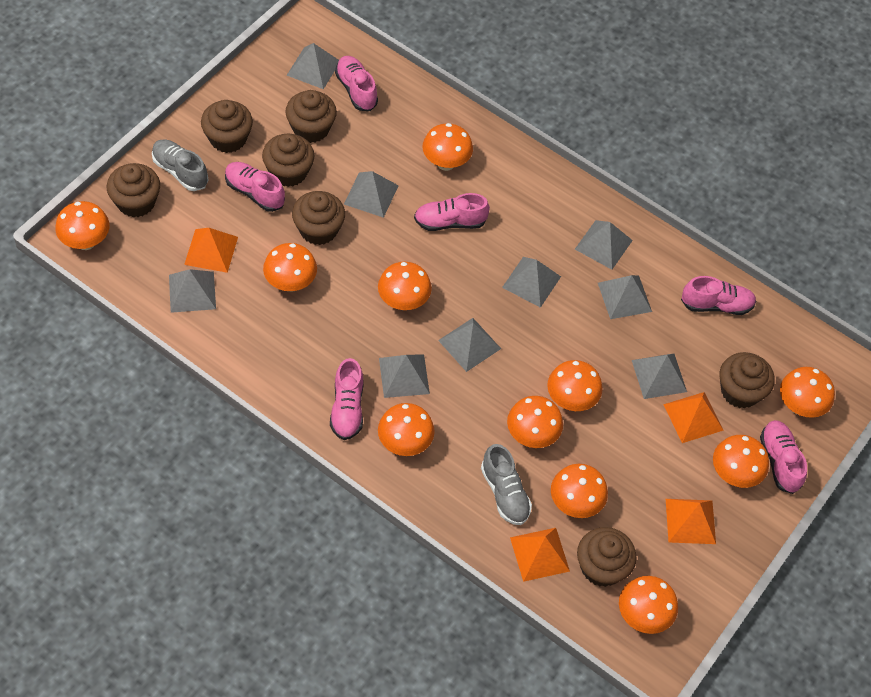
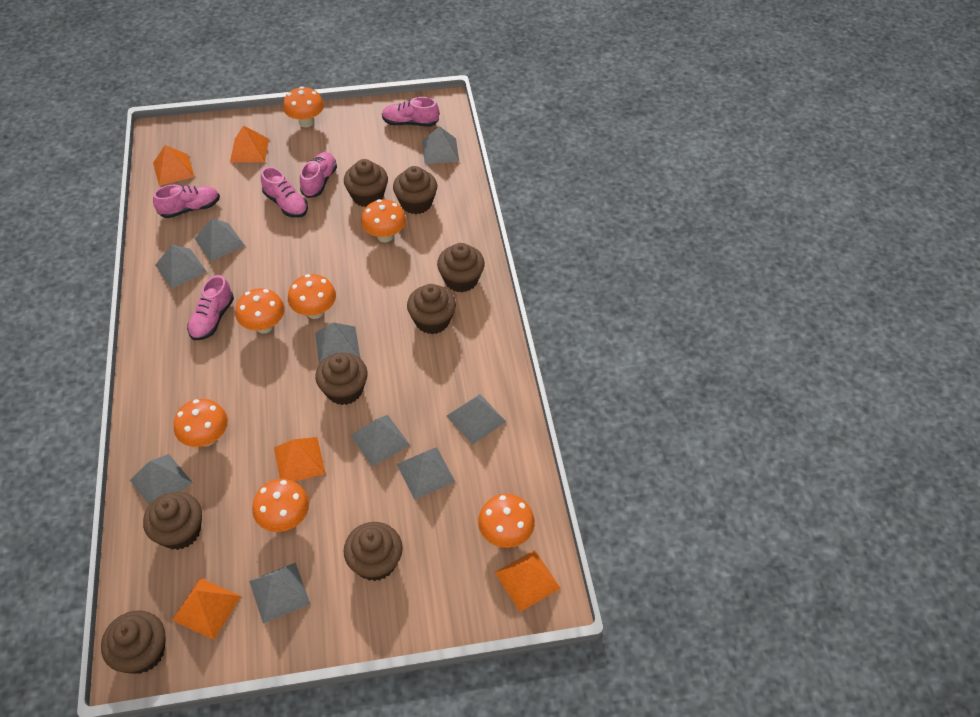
brown cupcake: 7 -> 8
grey shoe: 2 -> 0
orange mushroom: 11 -> 7
orange pyramid: 4 -> 5
pink shoe: 6 -> 5

